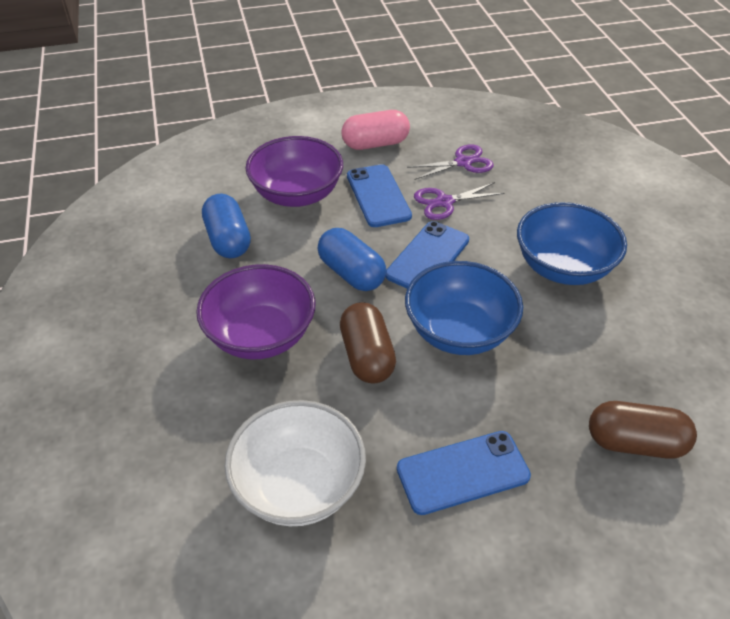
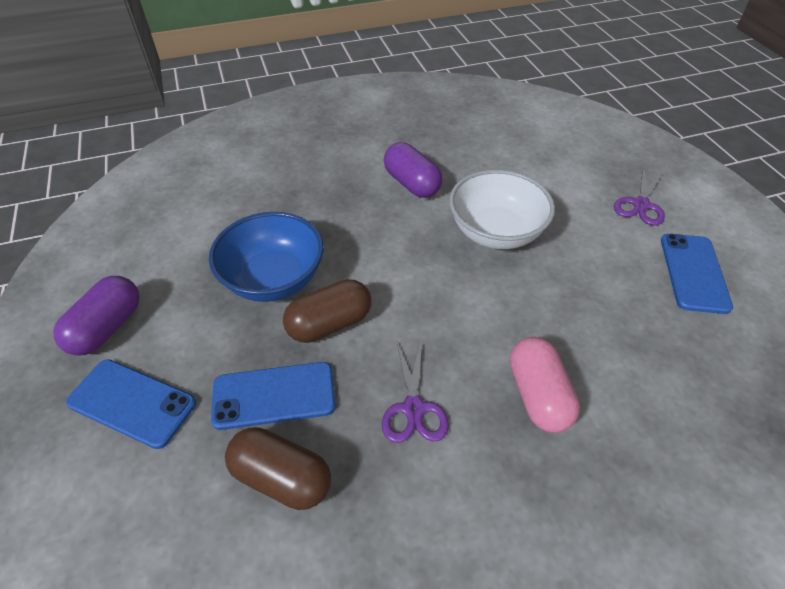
blue bowl: 2 -> 1
blue capsule: 2 -> 0
purple bowl: 2 -> 0
purple capsule: 0 -> 2

